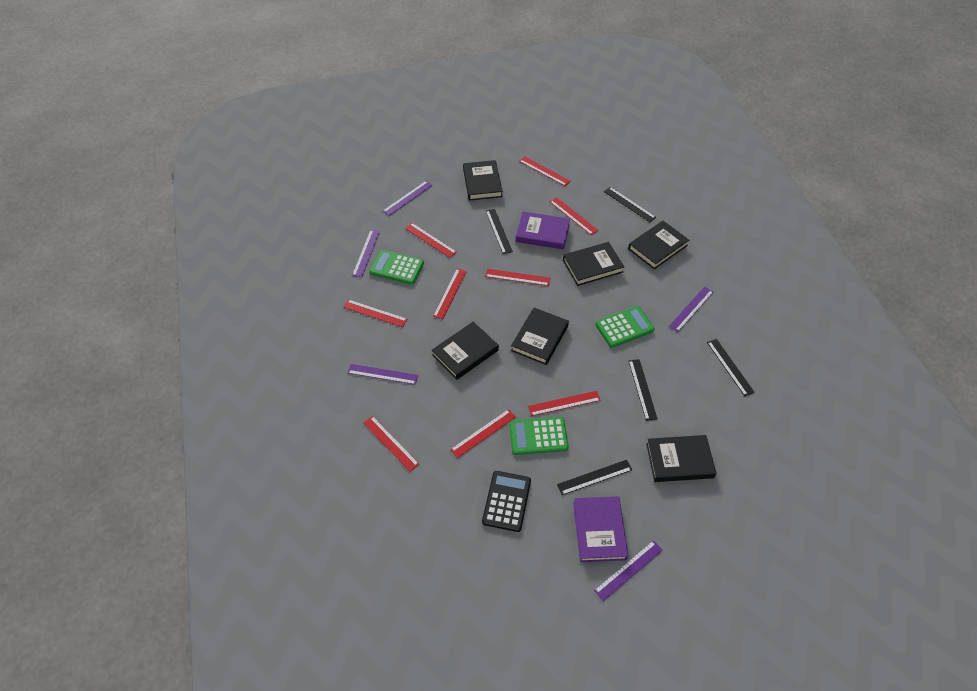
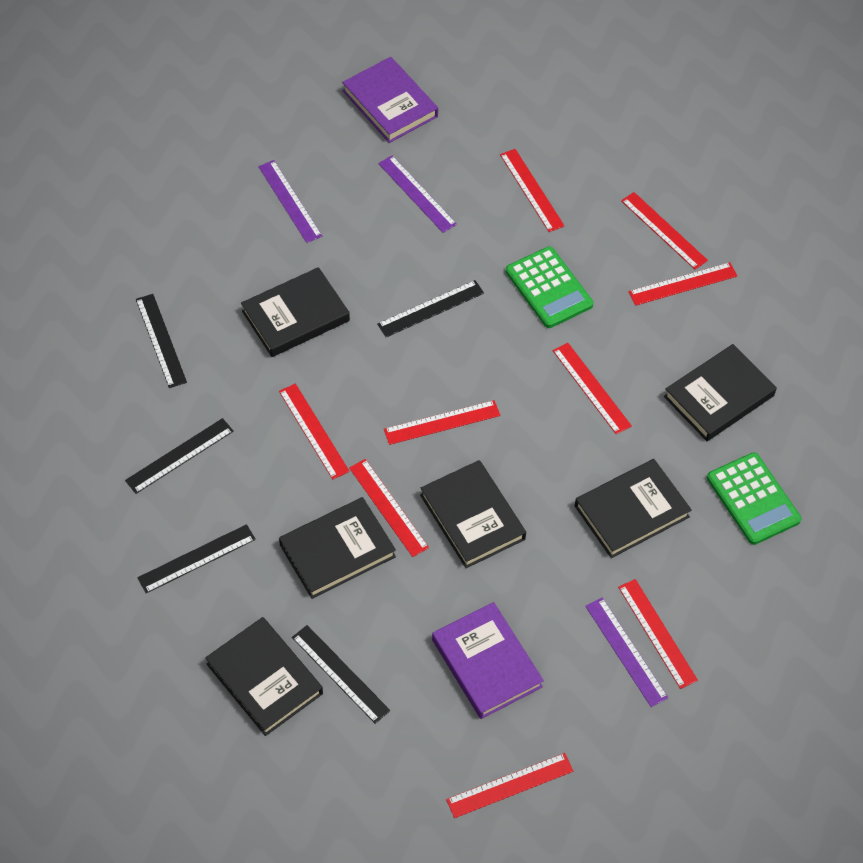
black calculator: 1 -> 0
green calculator: 3 -> 2
purple ruler: 5 -> 3

